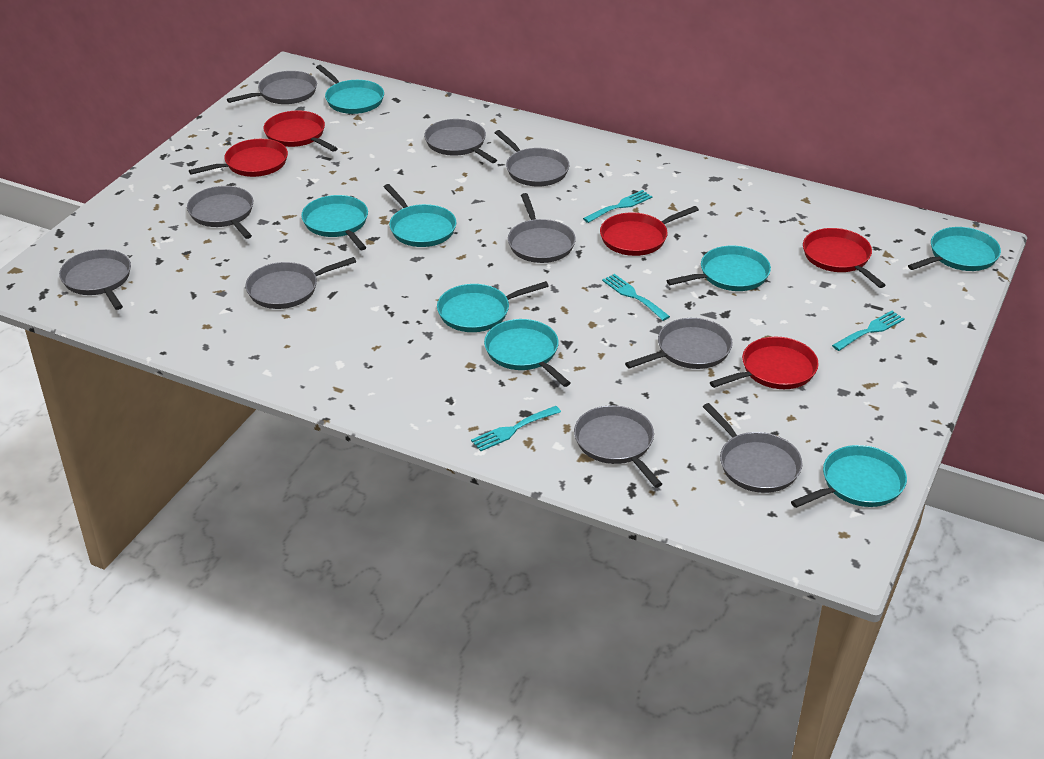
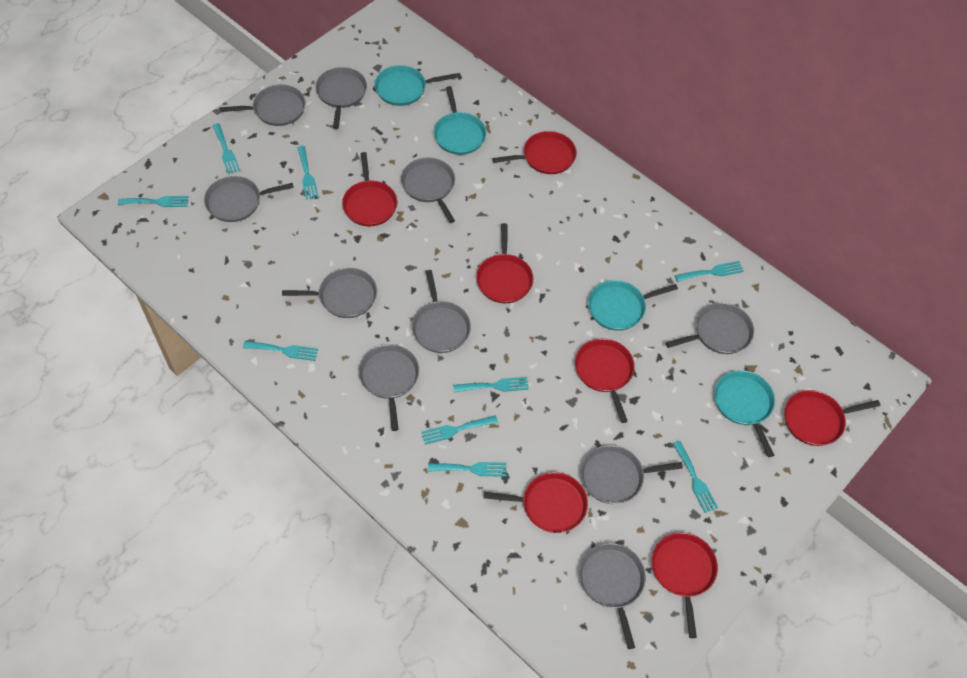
red pan: 5 -> 7
turquoise fork: 4 -> 9
turquoise pan: 8 -> 4

